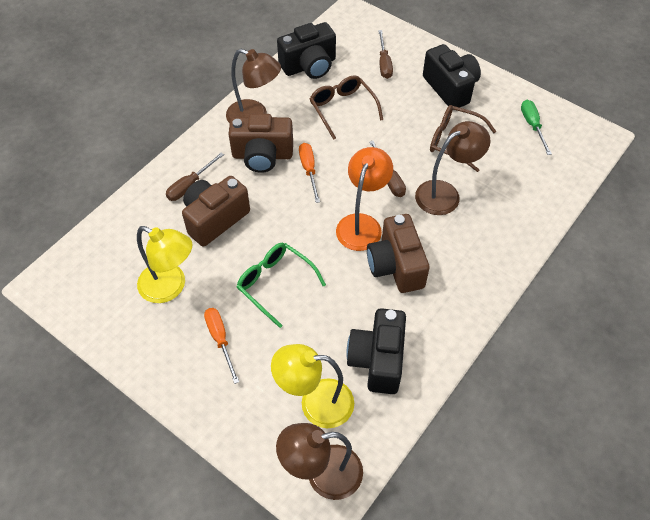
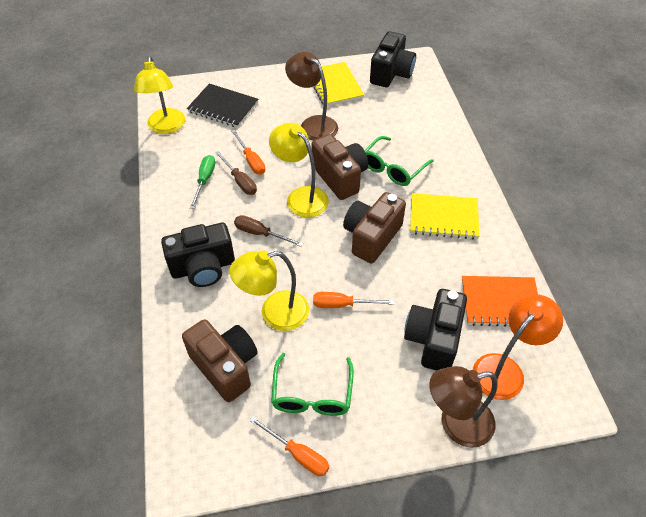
black notebook: 0 -> 1
brown glasses: 2 -> 0
brown lamp: 3 -> 2
brown screwdriver: 3 -> 2
green glasses: 1 -> 2
orange notebook: 0 -> 1
orange screwdriver: 2 -> 3
yellow lamp: 2 -> 3
yellow notebook: 0 -> 2

